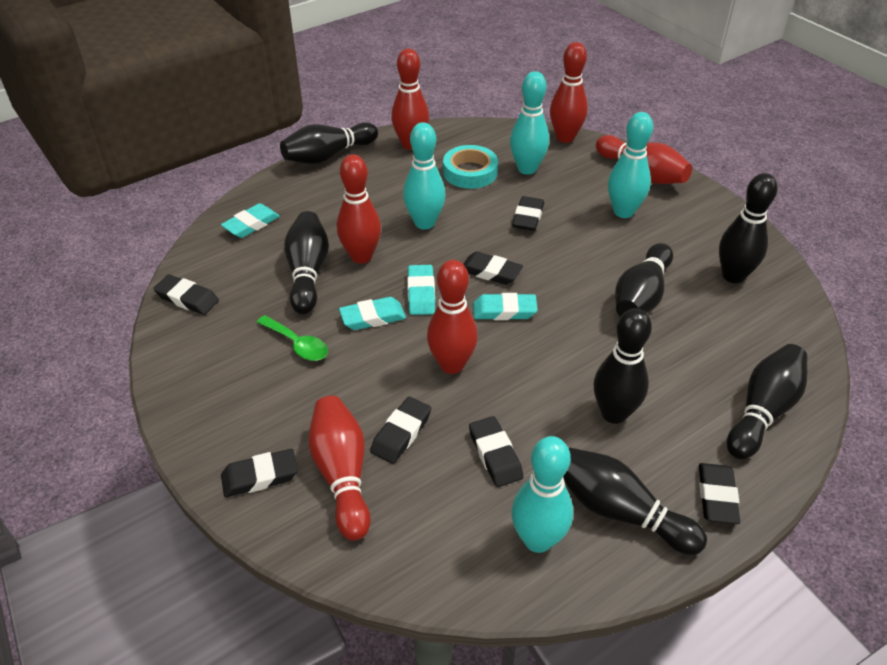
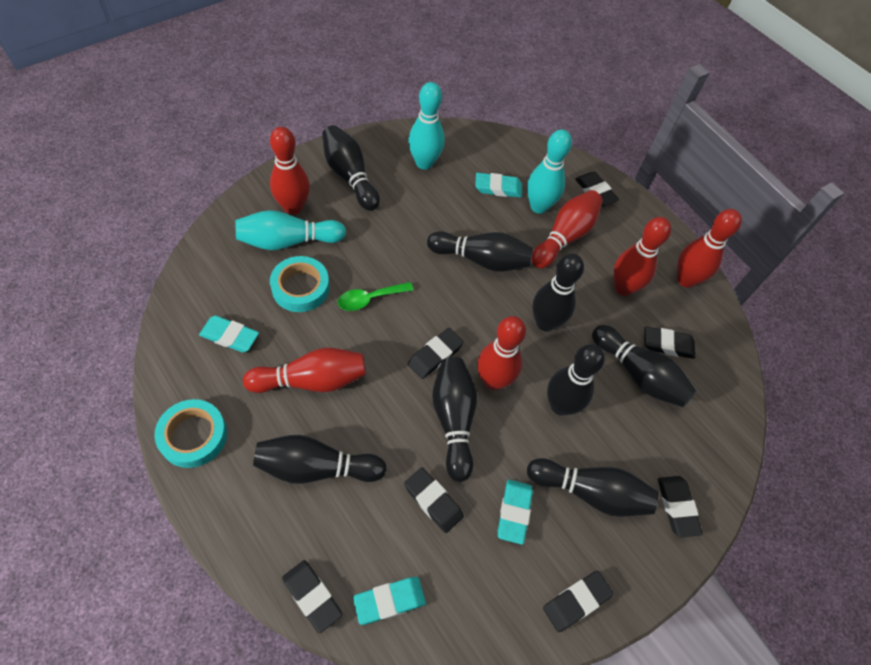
black bowling pin: 7 -> 8
turquoise bowling pin: 4 -> 3
turquoise tape: 1 -> 2

